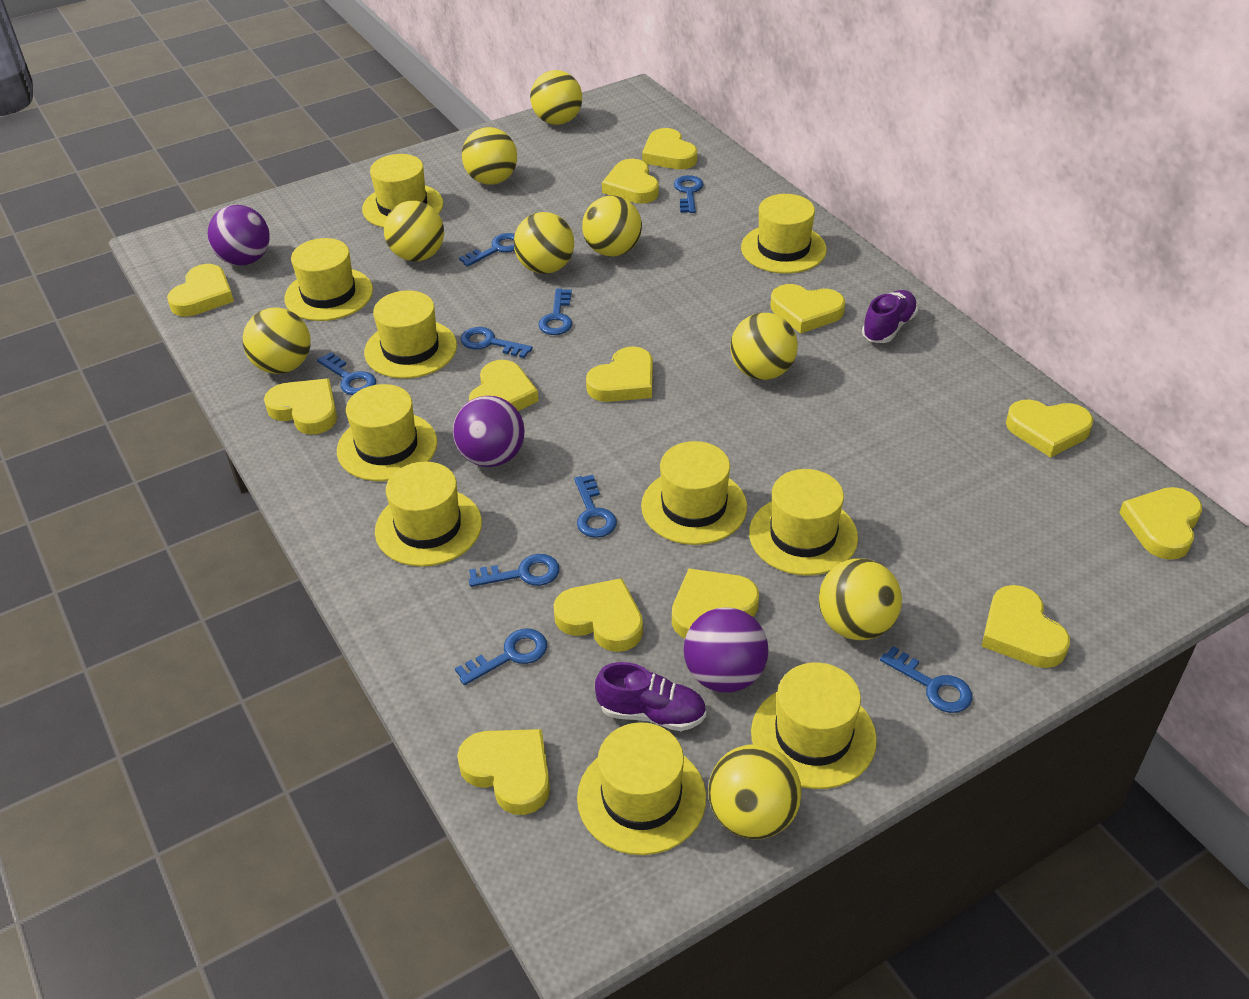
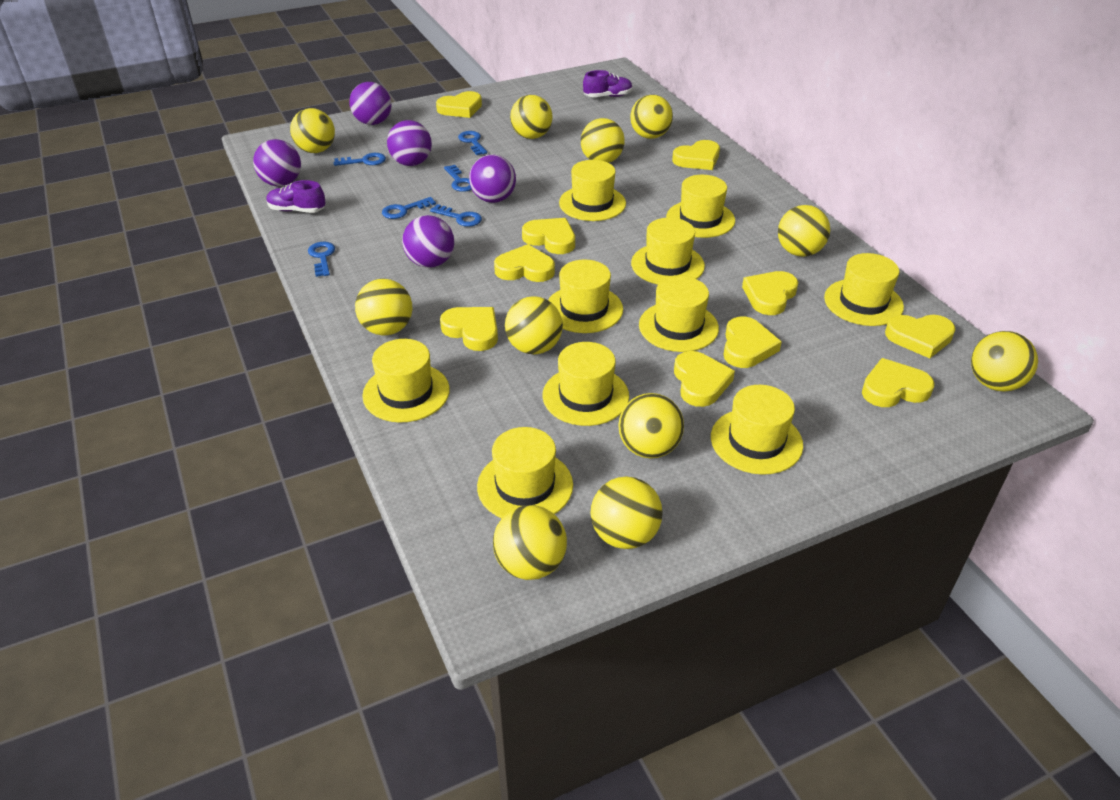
blue key: 9 -> 6
purple ball: 3 -> 5
yellow ball: 9 -> 11
yellow heart: 13 -> 10

